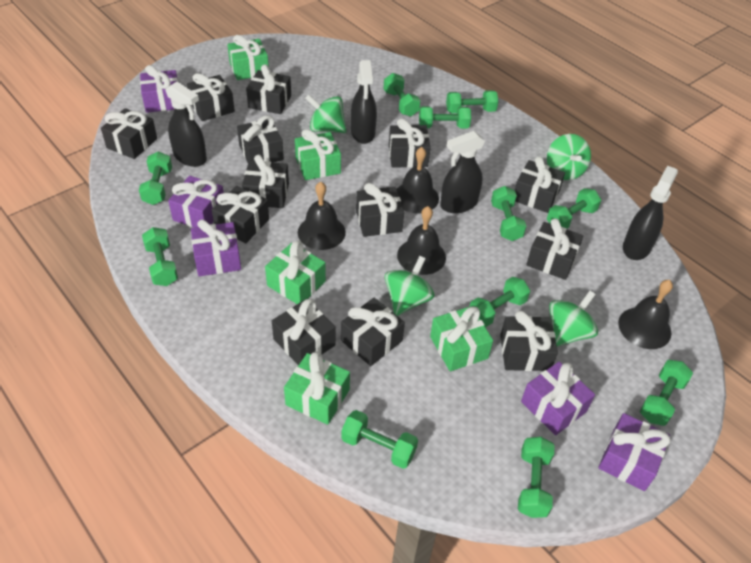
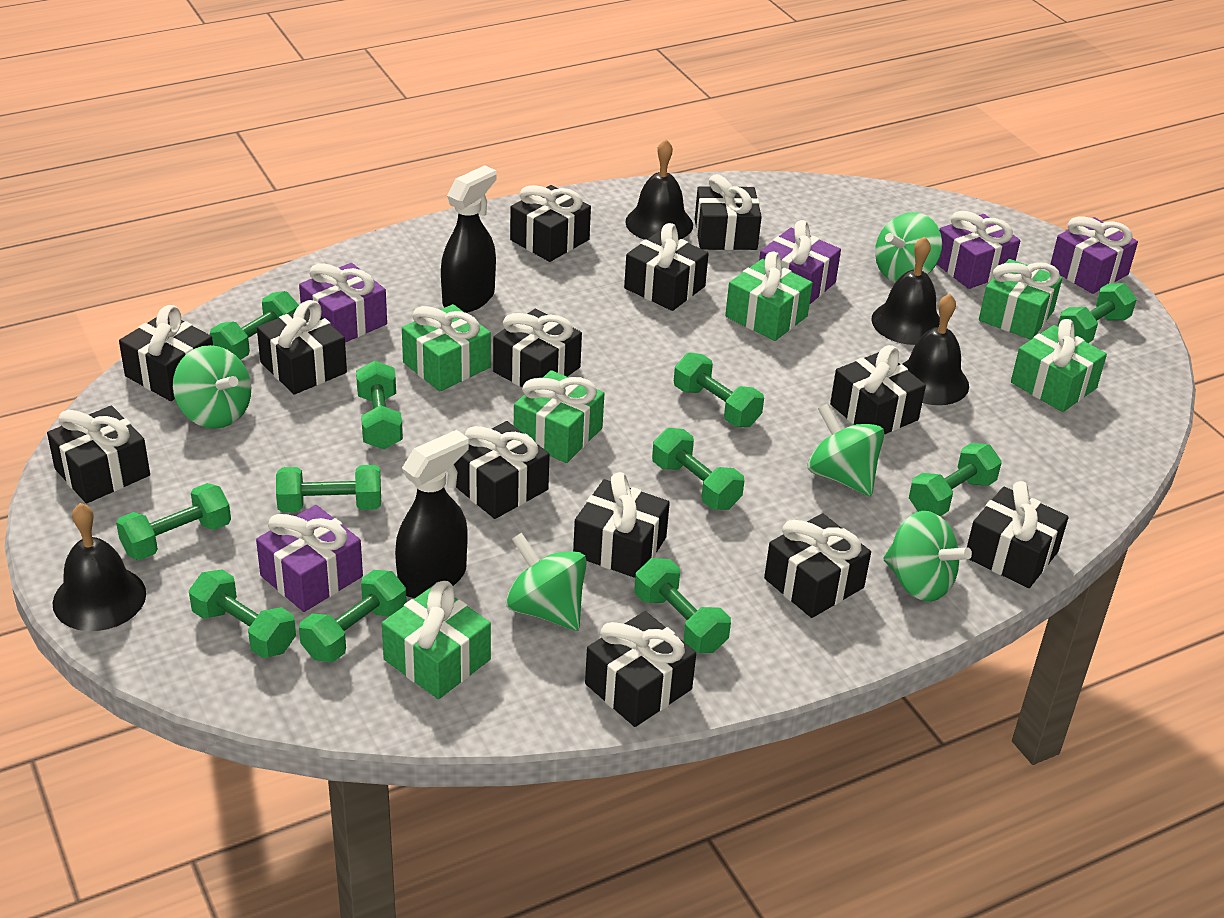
black spray bottle: 4 -> 2
green gift: 5 -> 6
green spinning top: 4 -> 5

